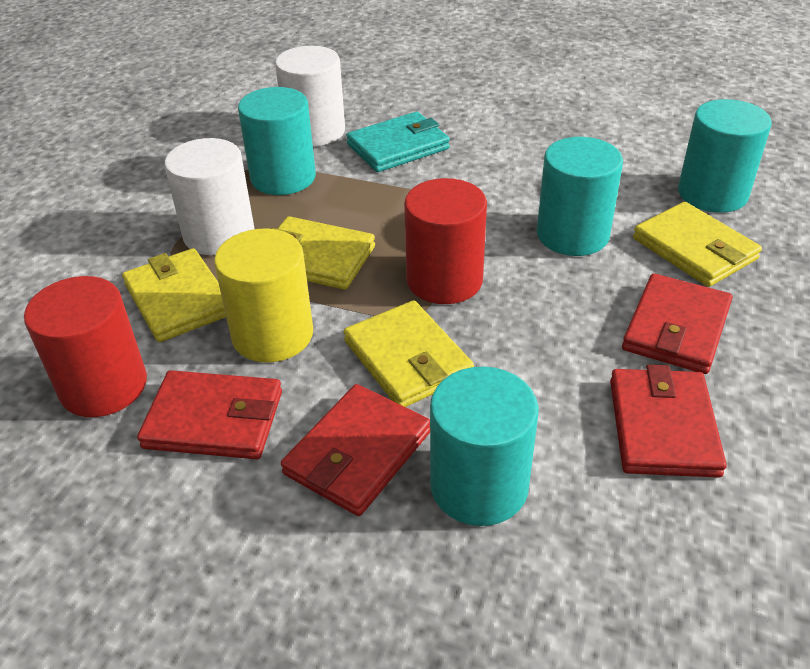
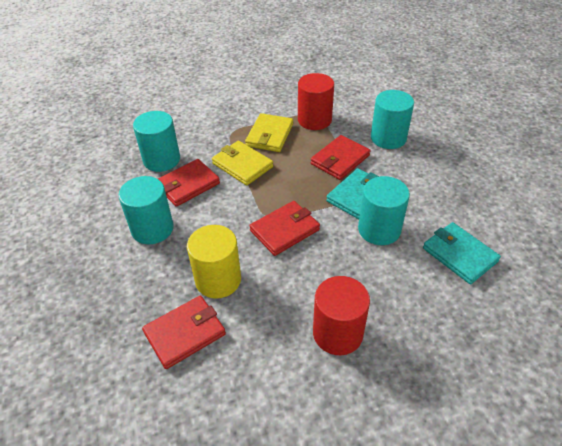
turquoise wallet: 1 -> 2
white cylinder: 2 -> 0
yellow wallet: 4 -> 2

